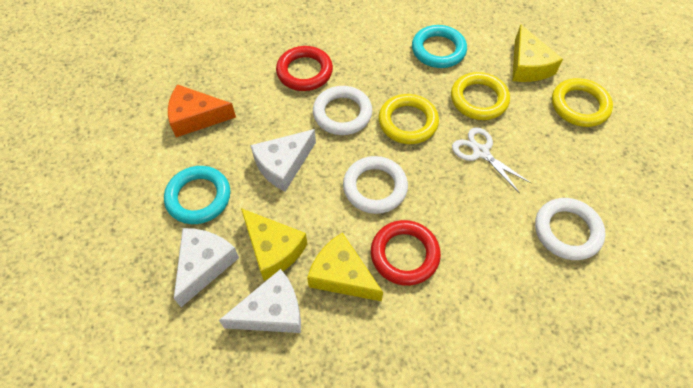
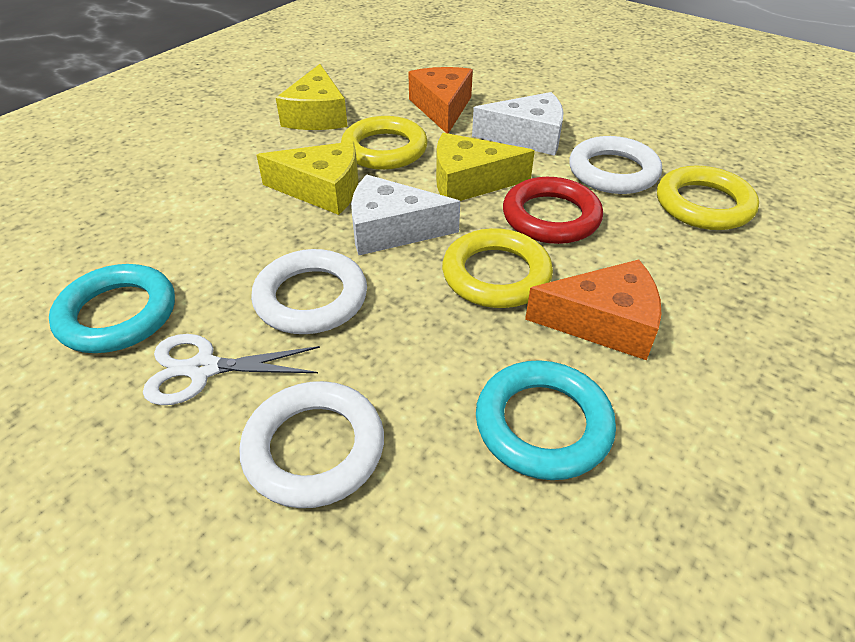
orange cheese: 1 -> 2
red ring: 2 -> 1
white cheese: 3 -> 2

